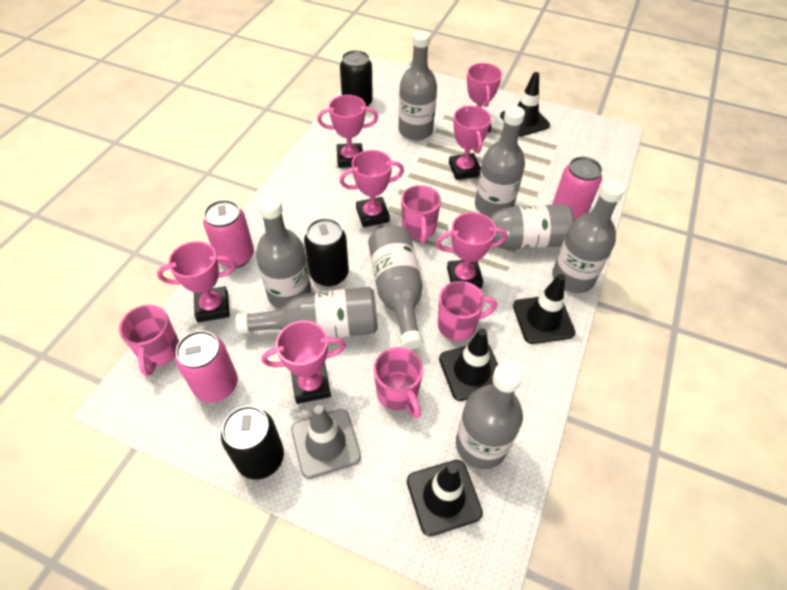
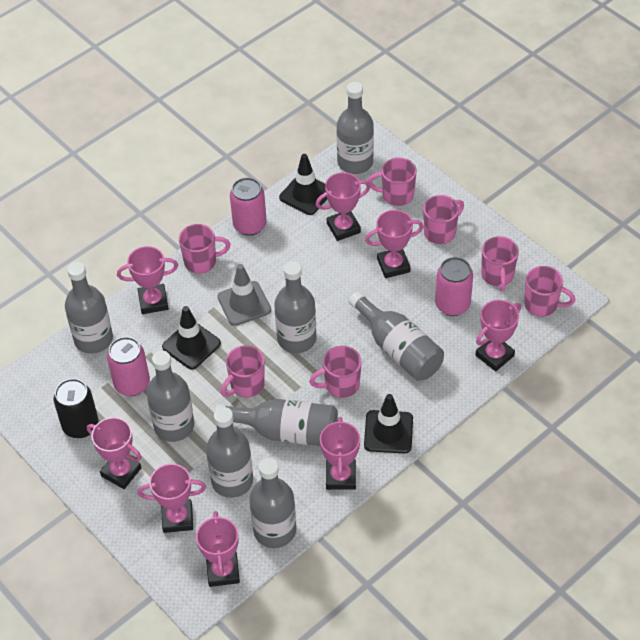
black can: 3 -> 1
black traffic cone: 4 -> 3
pink mug: 4 -> 7
pink trophy: 7 -> 8

